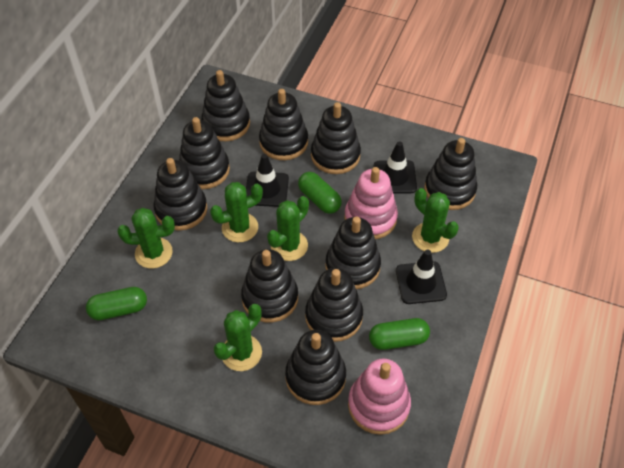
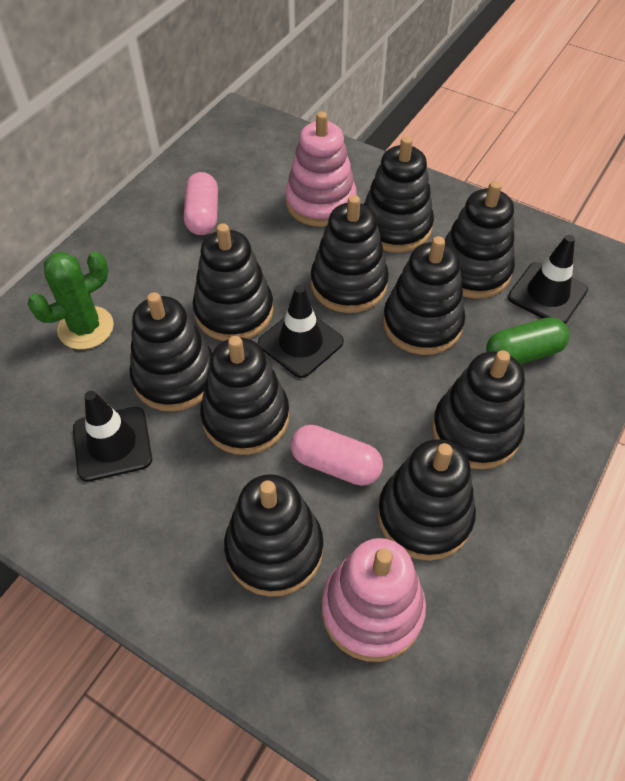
green cactus: 5 -> 1
green capsule: 3 -> 1
pink capsule: 0 -> 2

